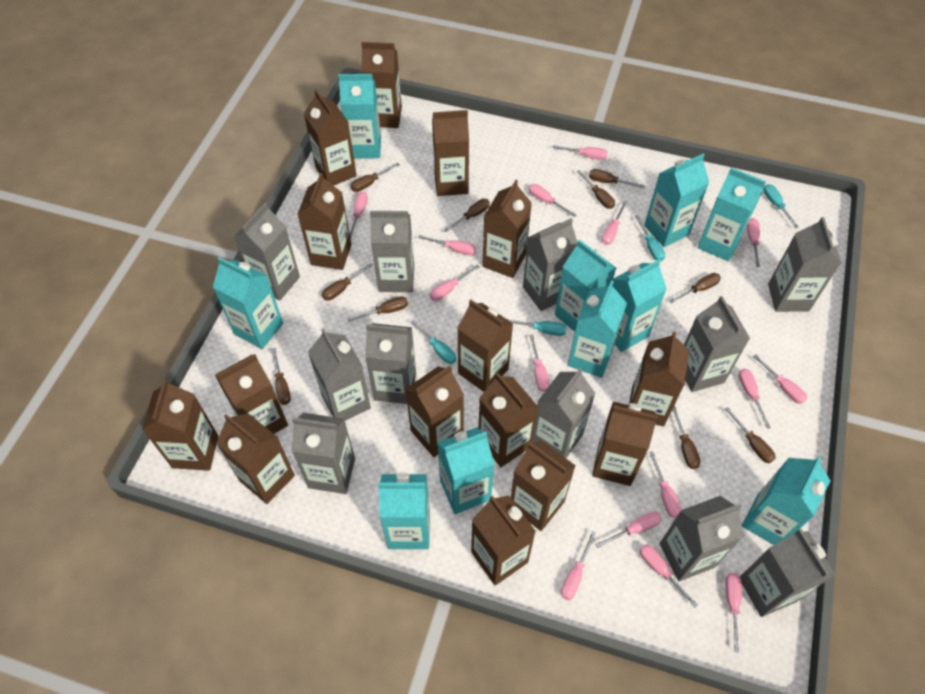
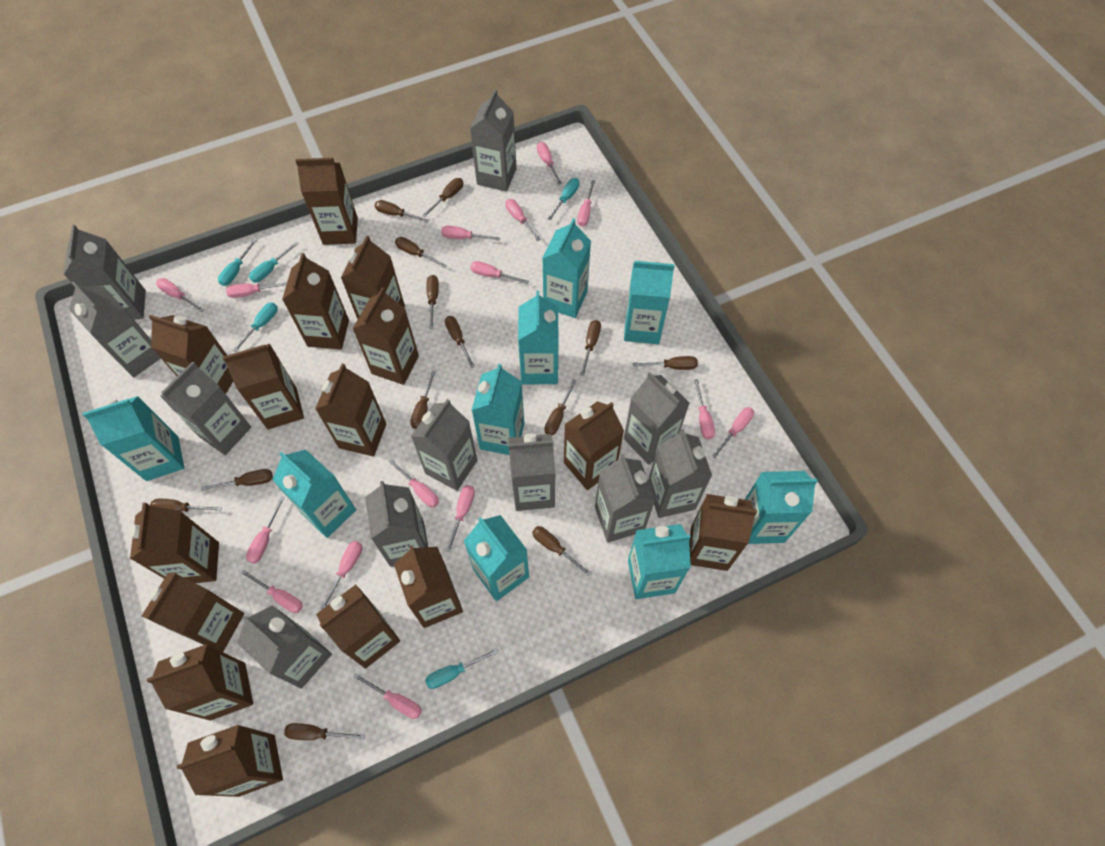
brown screwdriver: 10 -> 13
turquoise carton: 10 -> 9
turquoise screwdriver: 4 -> 5

